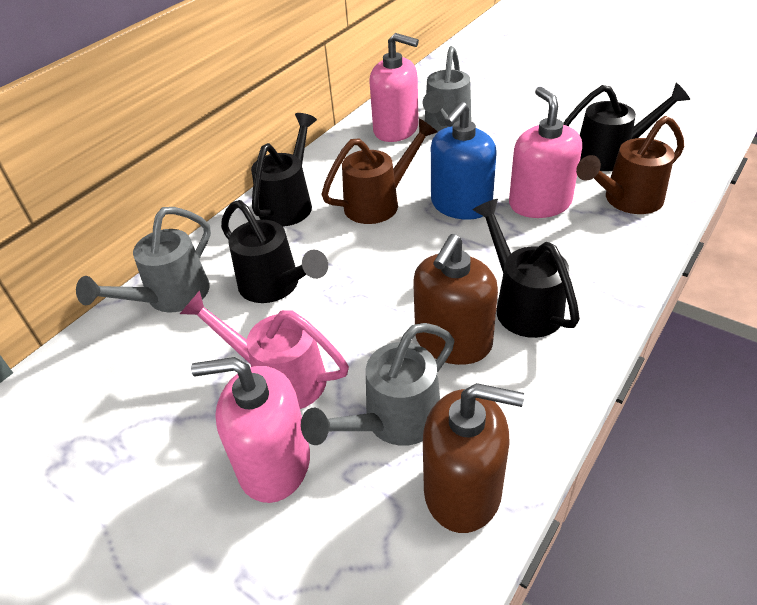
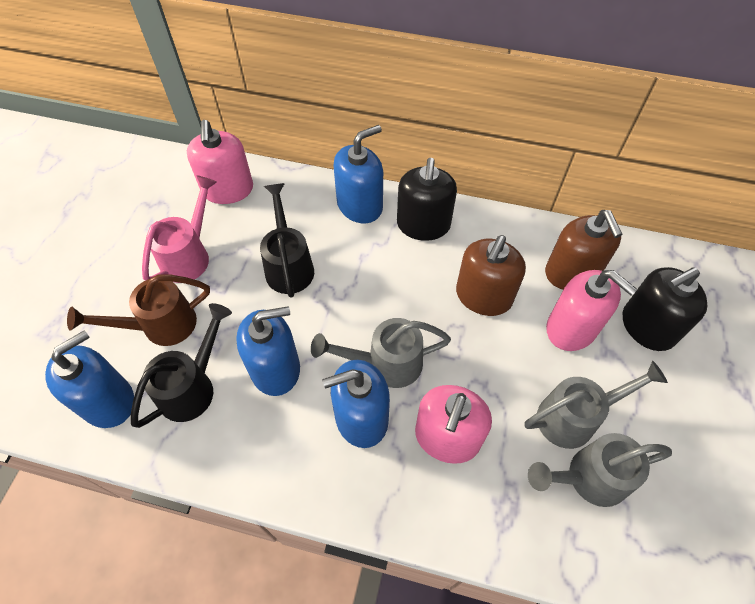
black soap dispenser: 0 -> 2
black watering can: 4 -> 2
blue soap dispenser: 1 -> 4
brown watering can: 2 -> 1

